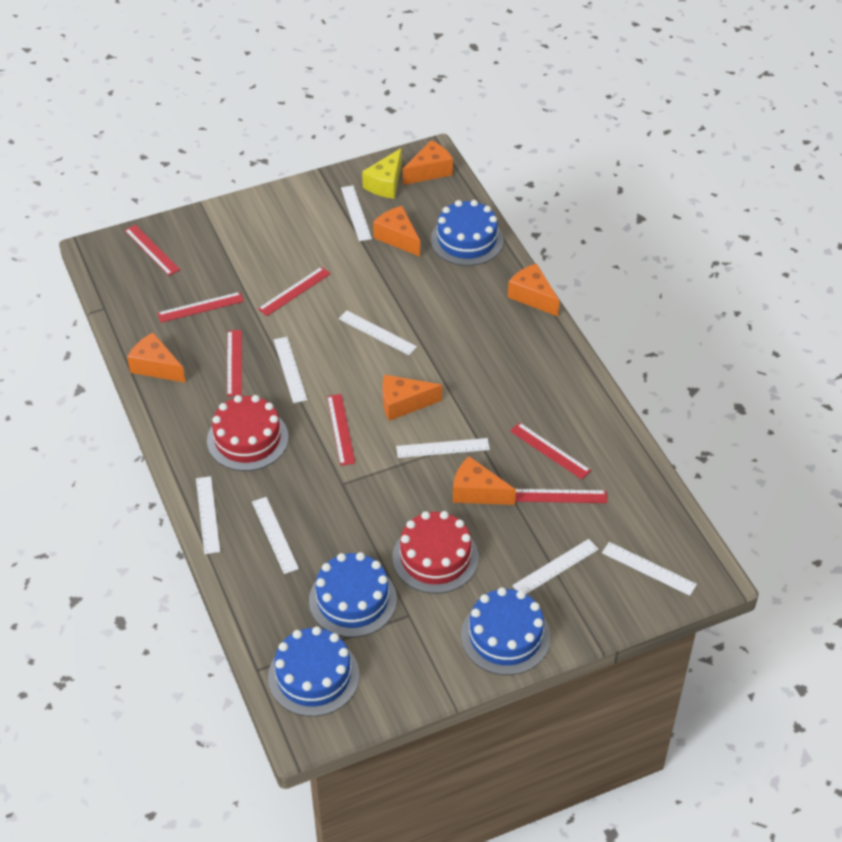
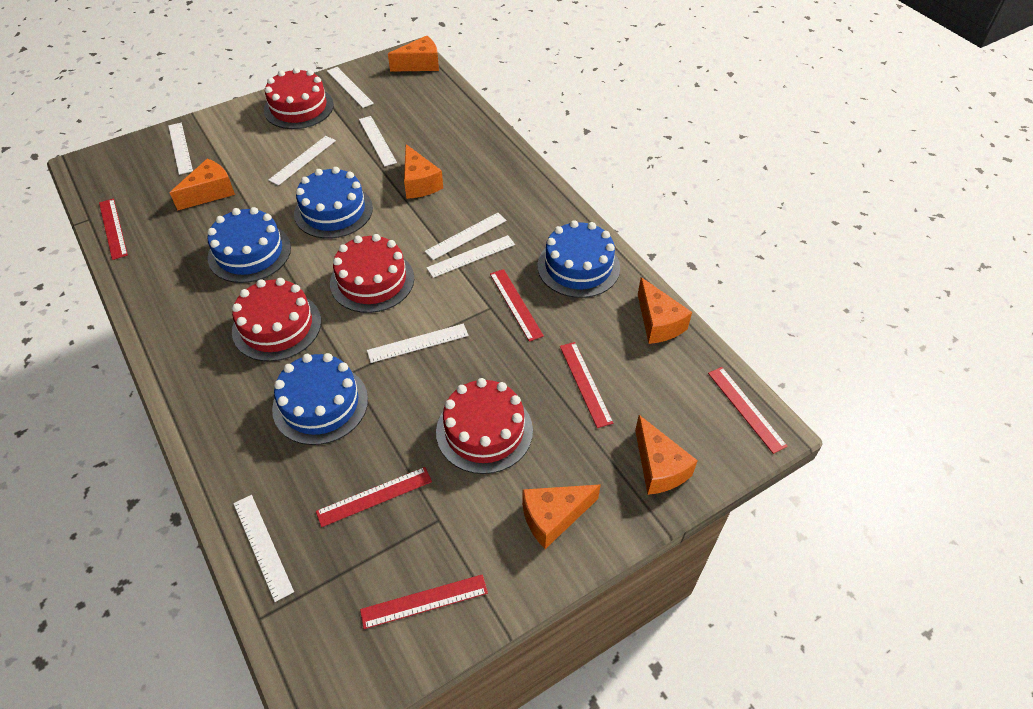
red cake: 2 -> 4
red ruler: 7 -> 6
yellow cheese: 1 -> 0

